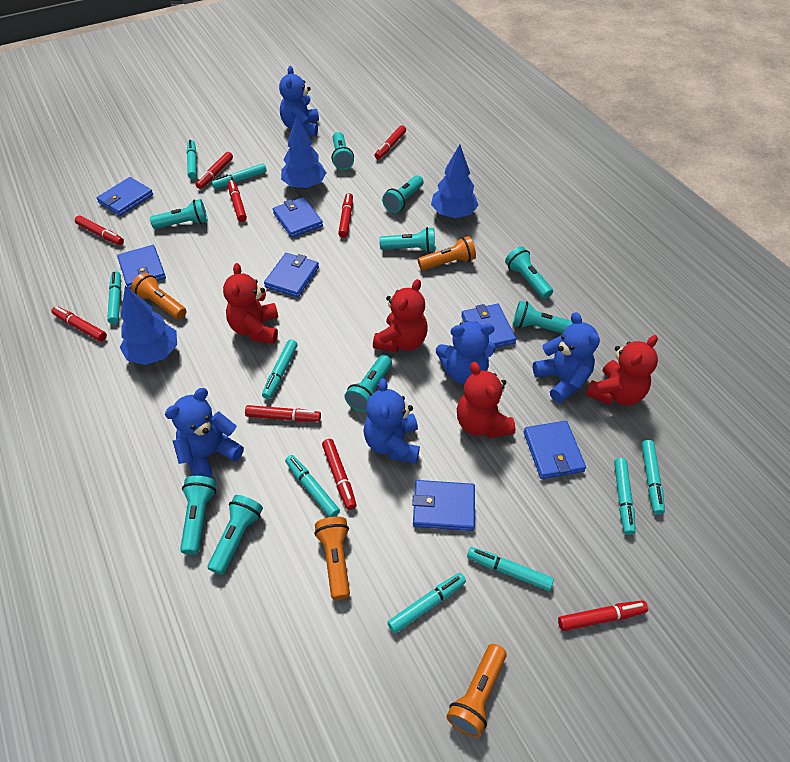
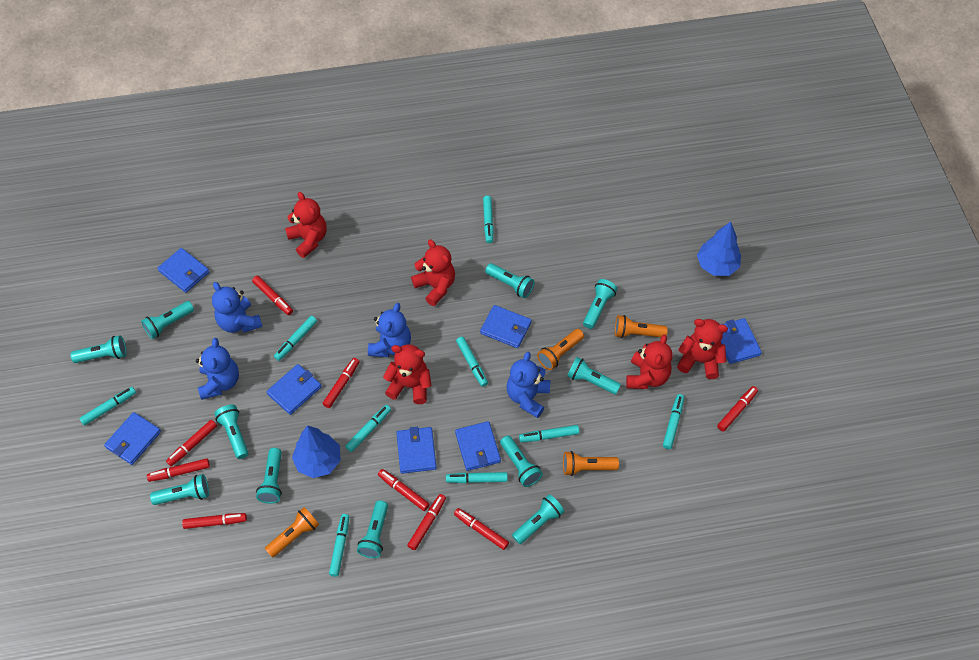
blue teddy bear: 5 -> 4
blue tree: 3 -> 2
red teddy bear: 4 -> 5
turquoise flashlight: 9 -> 11

